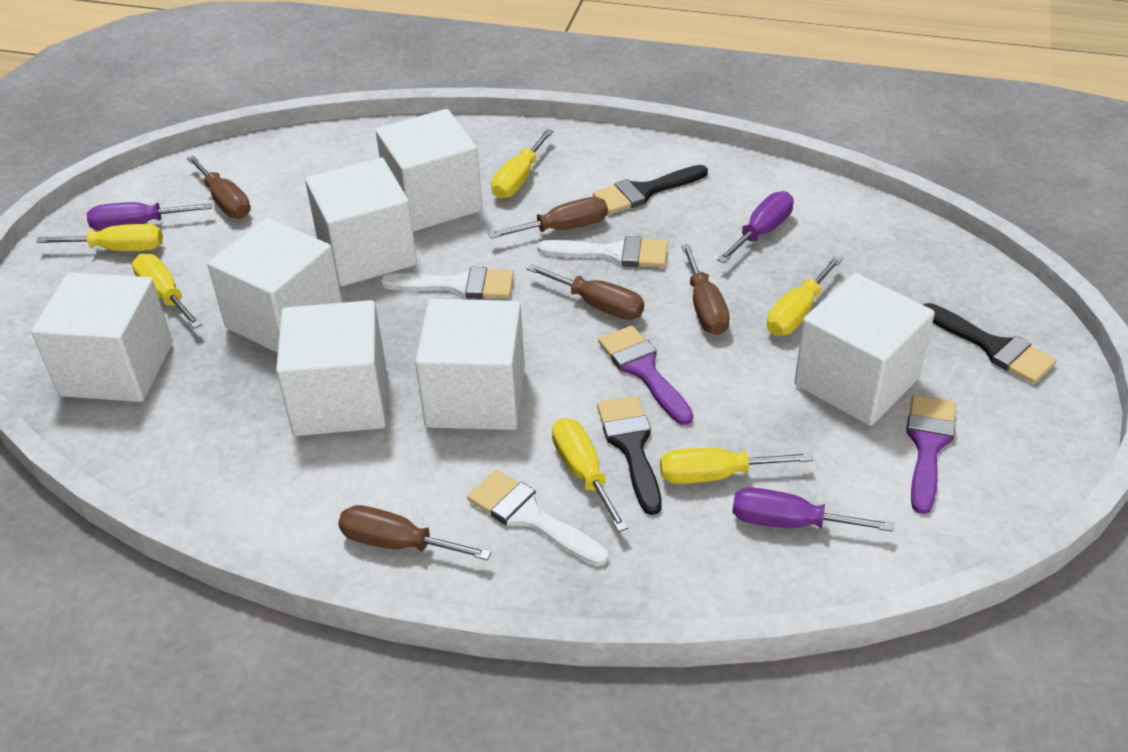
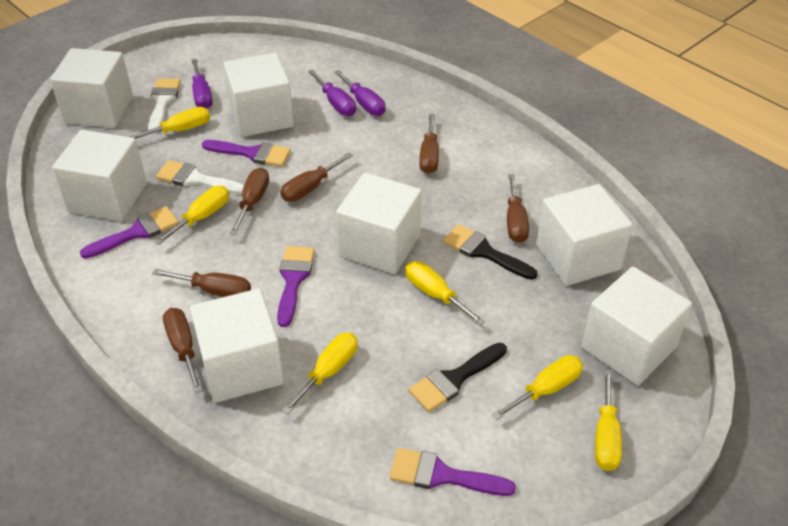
black brush: 3 -> 2
brown screwdriver: 5 -> 6
purple brush: 2 -> 4
white brush: 3 -> 2

